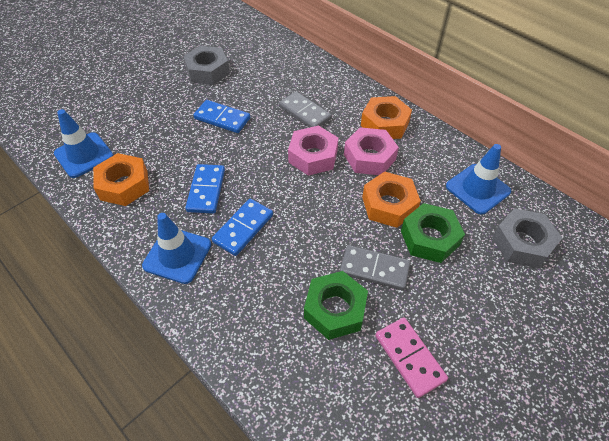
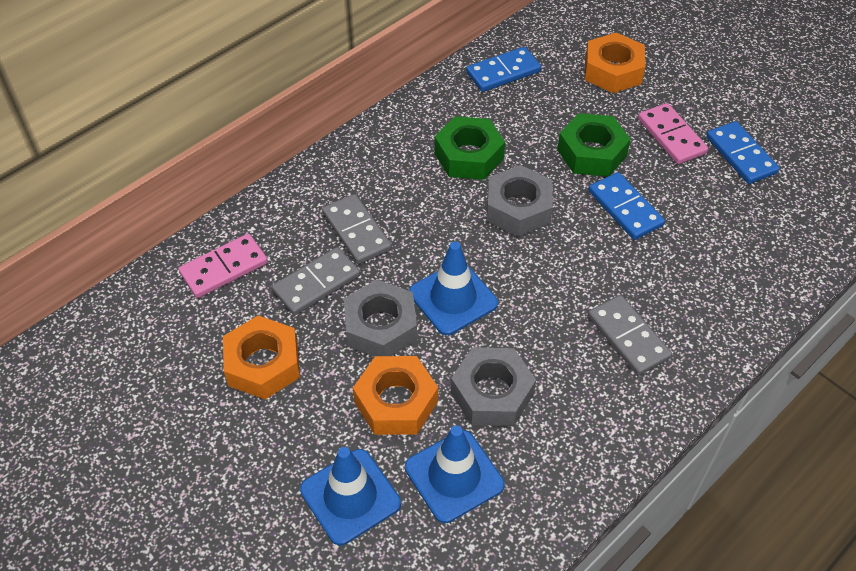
grey domino: 2 -> 3
grey nut: 2 -> 3
pink domino: 1 -> 2
pink nut: 2 -> 0

